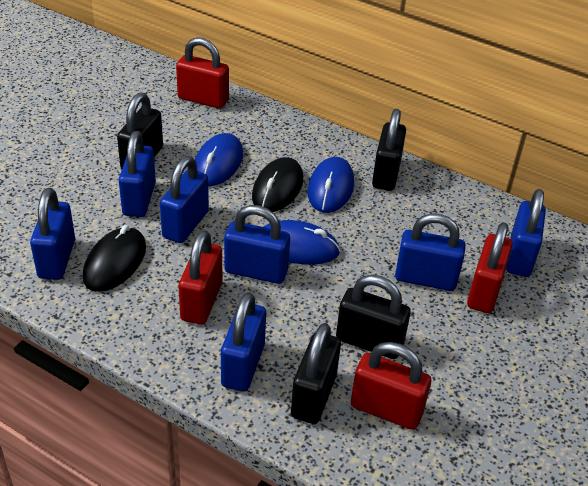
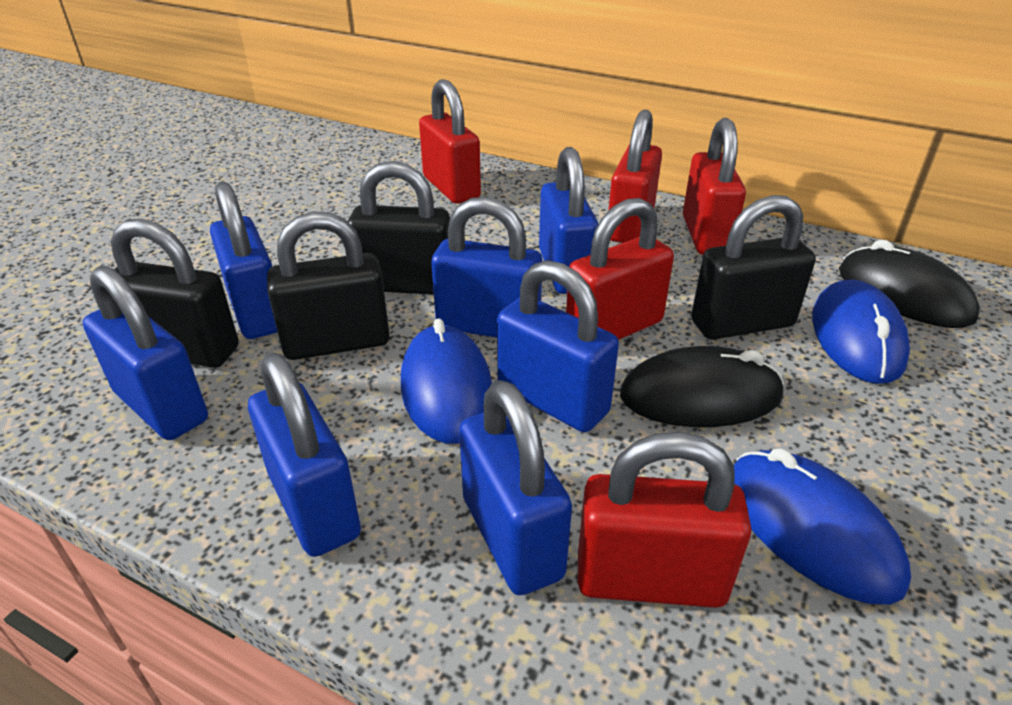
red padlock: 4 -> 5

